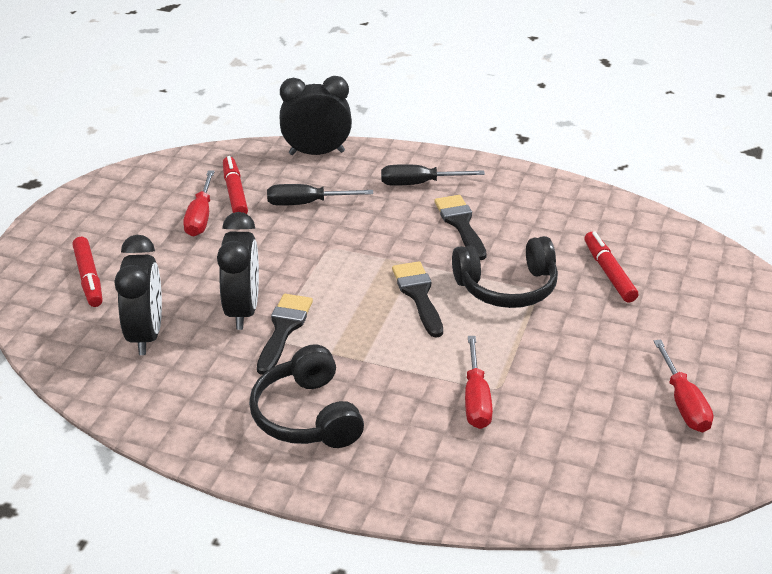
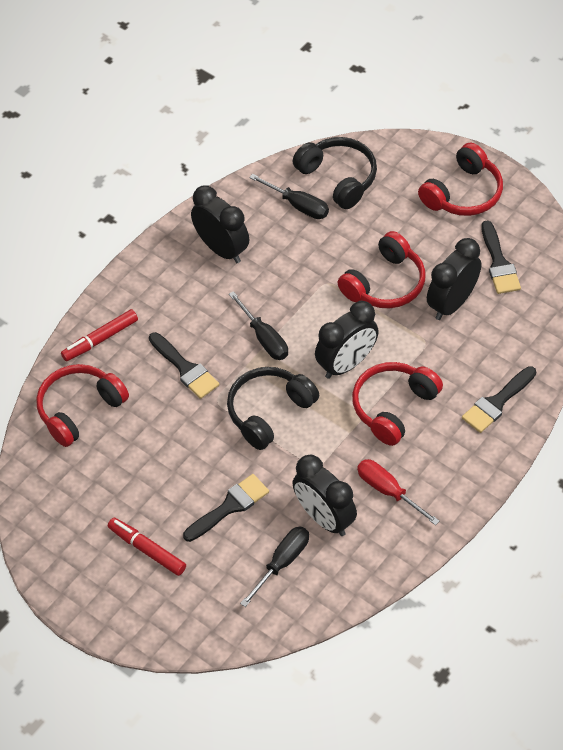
black brush: 3 -> 4
black clock: 3 -> 4
black screwdriver: 2 -> 3
red headphones: 0 -> 4
red marker: 3 -> 2
red screwdriver: 3 -> 1

